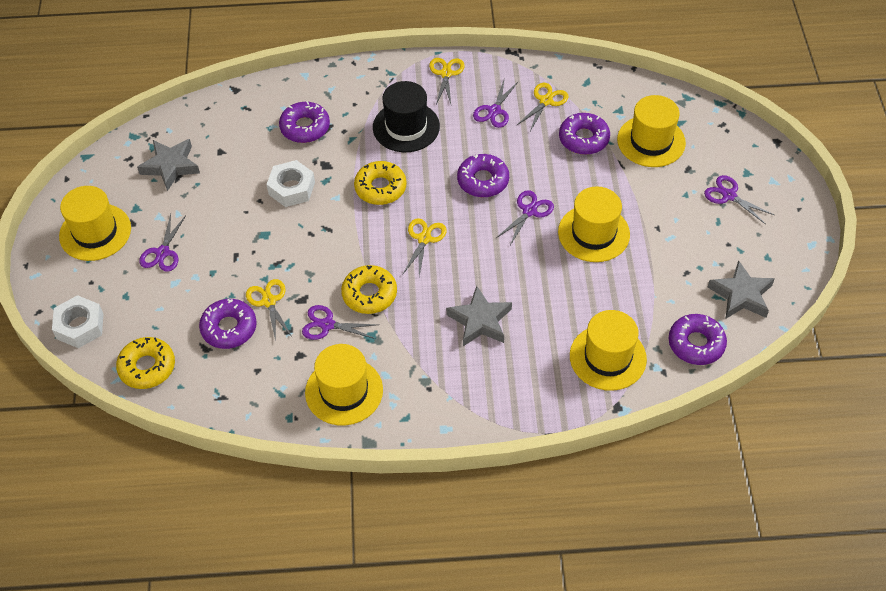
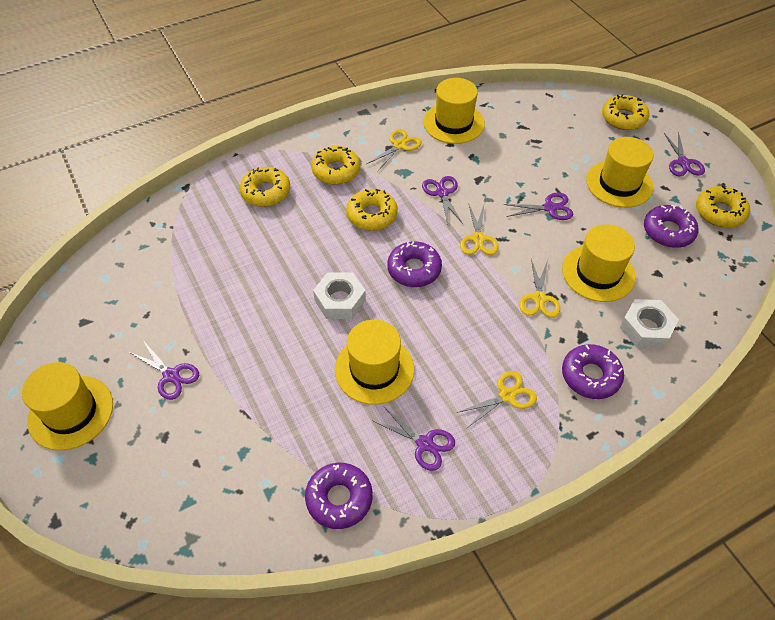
black hat: 1 -> 0
grey star: 3 -> 0
purple donut: 5 -> 4
yellow donut: 3 -> 5

